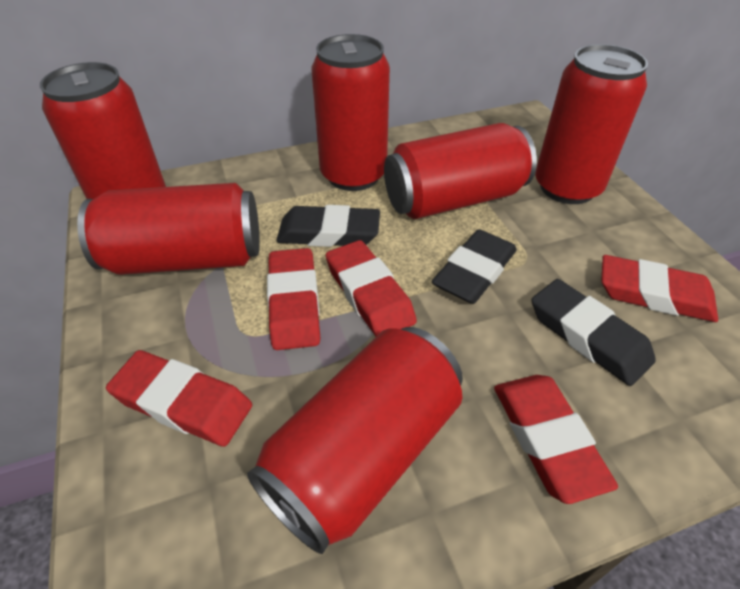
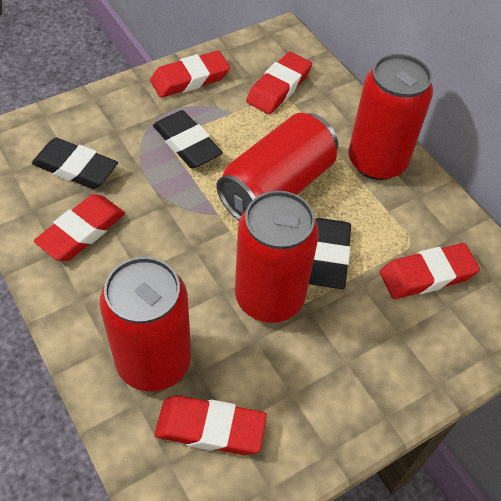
red can: 6 -> 4

